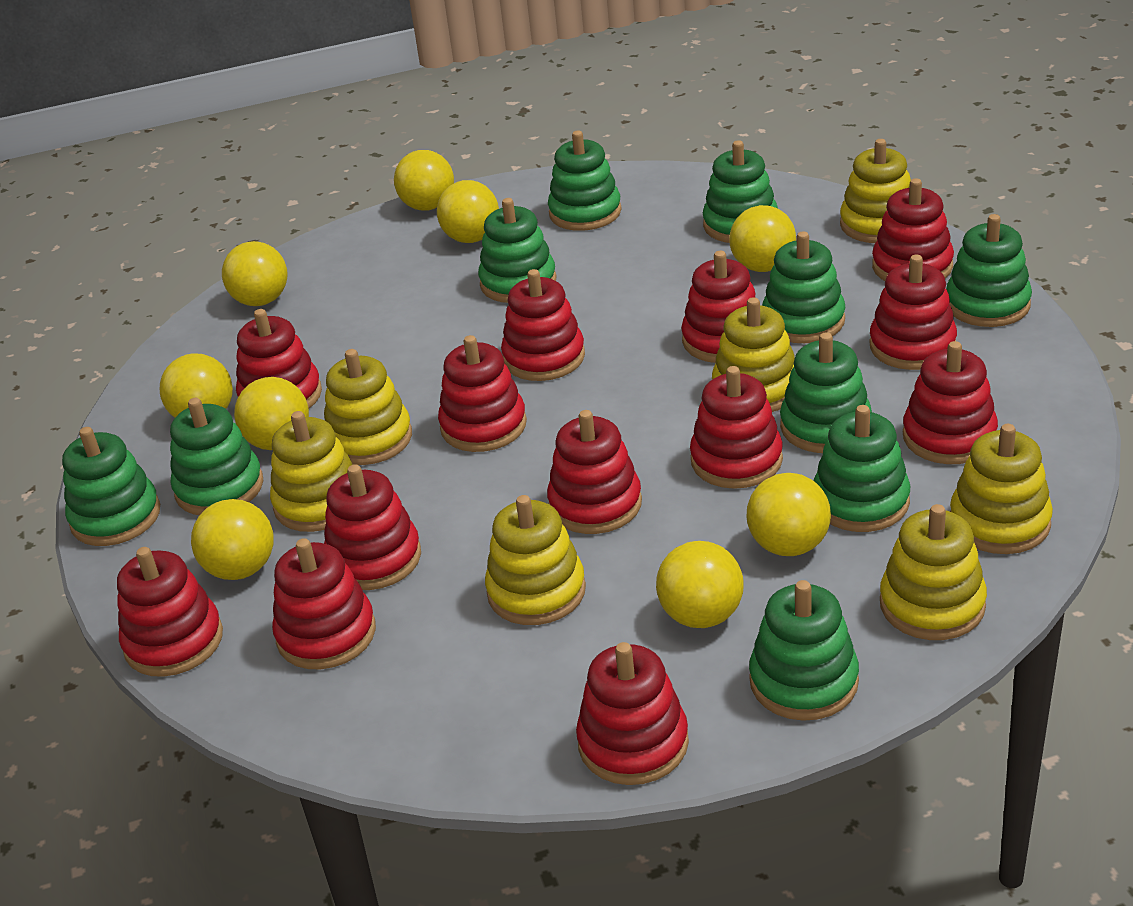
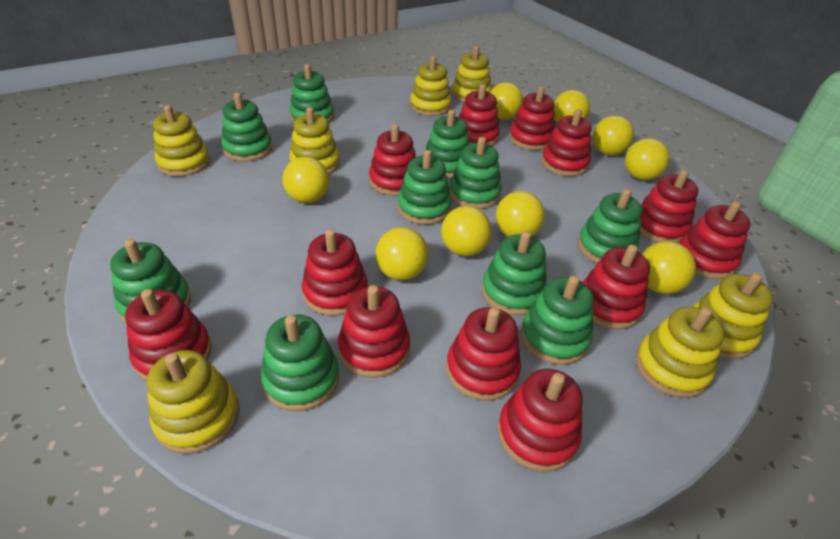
red stacking toy: 13 -> 12

